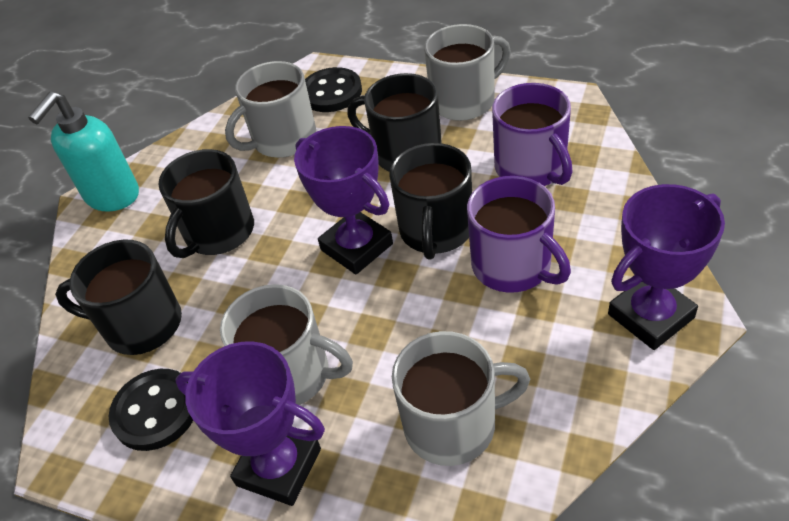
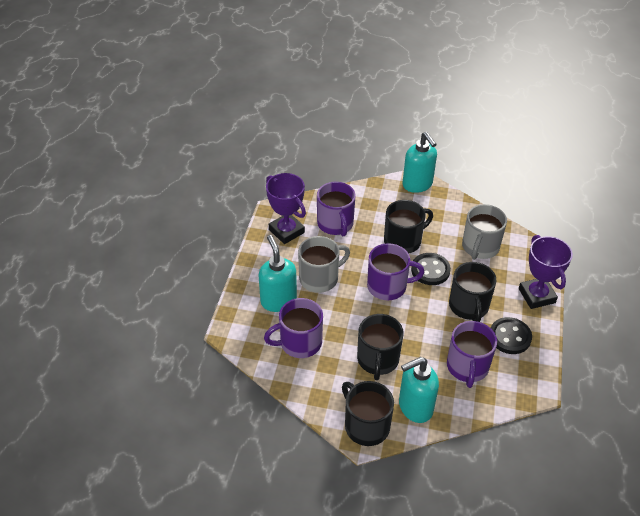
grey mug: 4 -> 2
purple mug: 2 -> 4
purple trophy: 3 -> 2
turquoise soap dispenser: 1 -> 3

